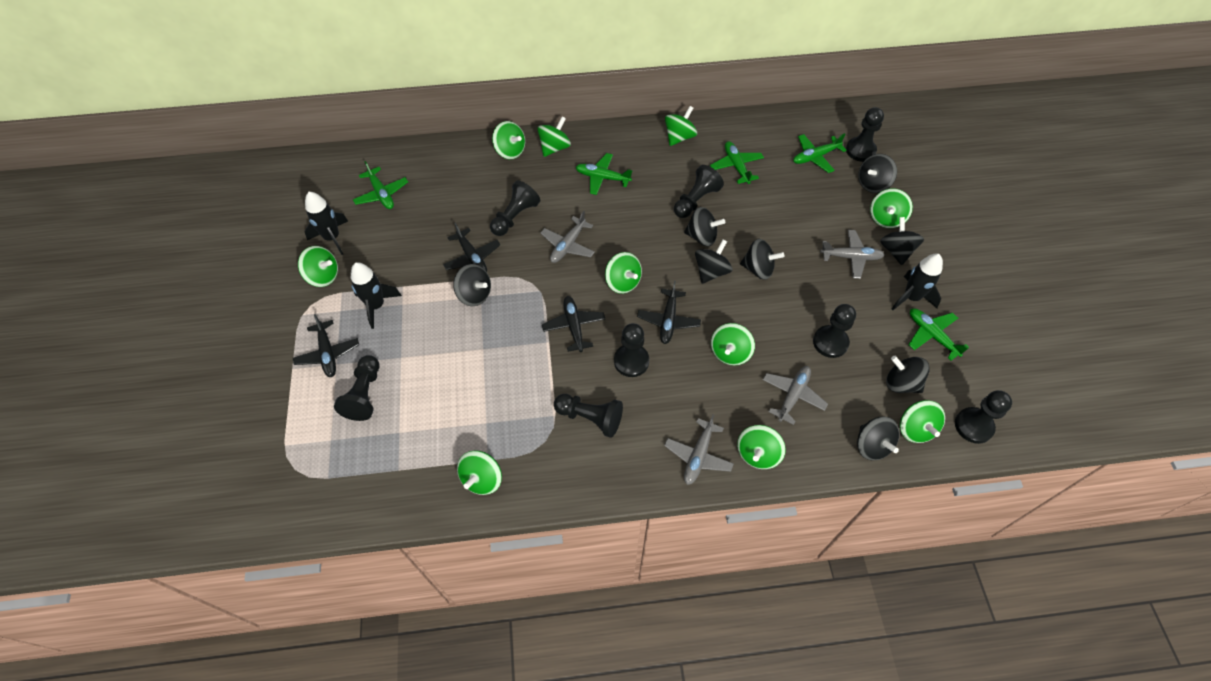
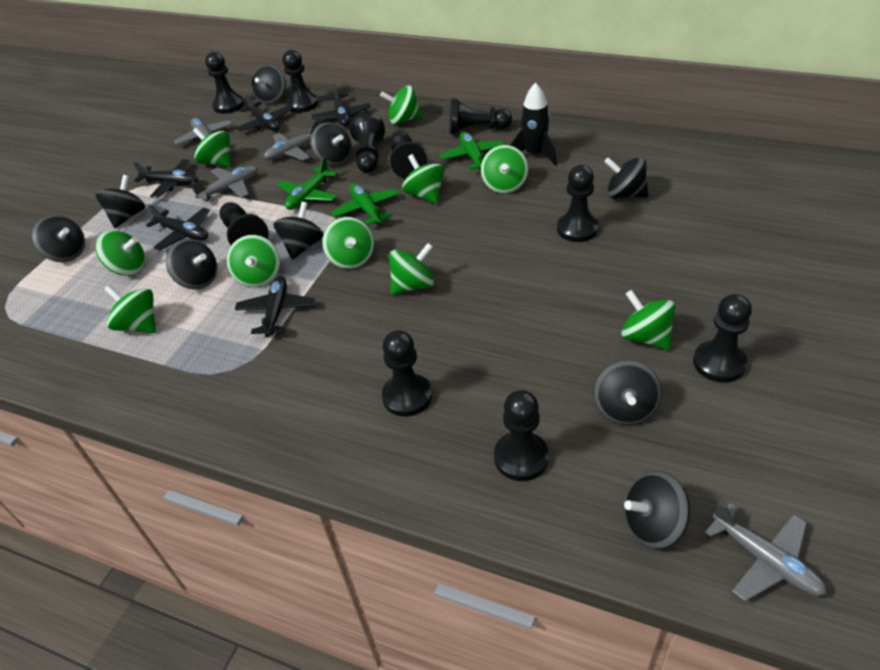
black pawn: 8 -> 10
black plane: 4 -> 5
black rocket: 3 -> 1
black spinning top: 8 -> 9
green plane: 5 -> 3

